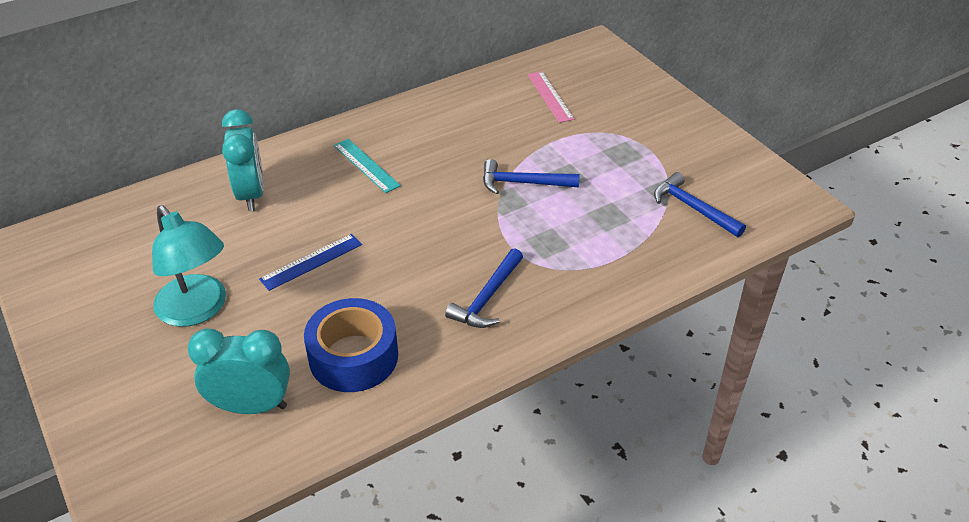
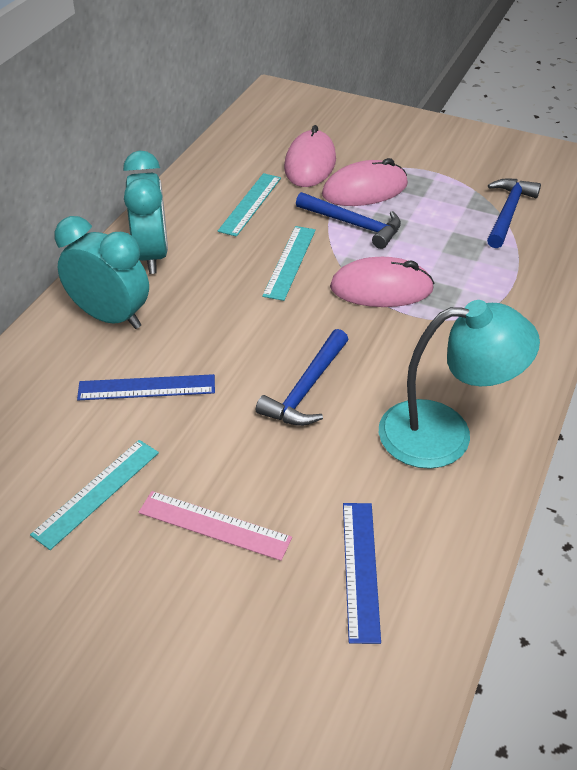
blue ruler: 1 -> 2
blue tape: 1 -> 0
pink mouse: 0 -> 3
turquoise ruler: 1 -> 3

